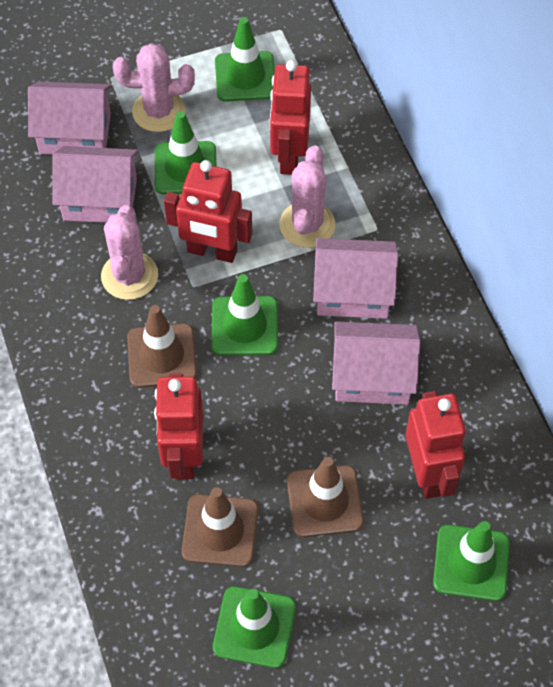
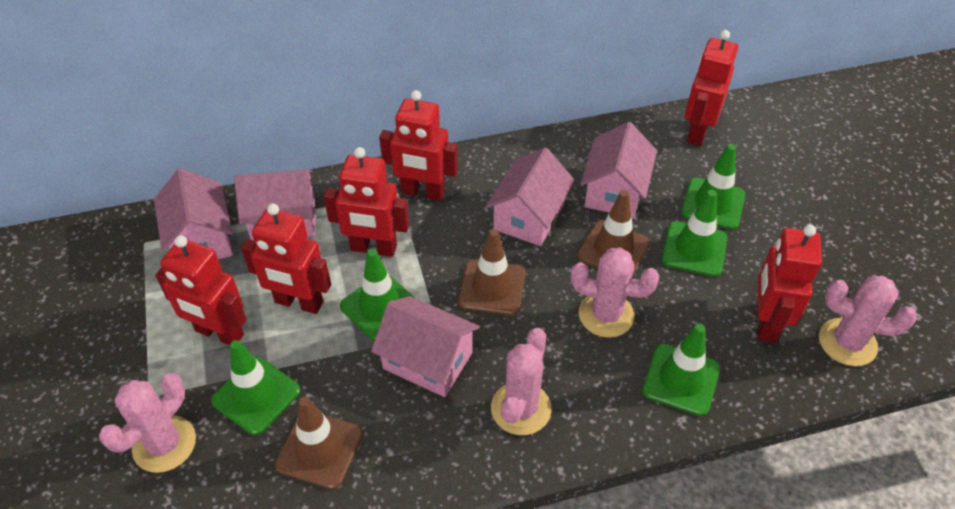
pink cactus: 3 -> 4
pink house: 4 -> 5
red robot: 4 -> 6

